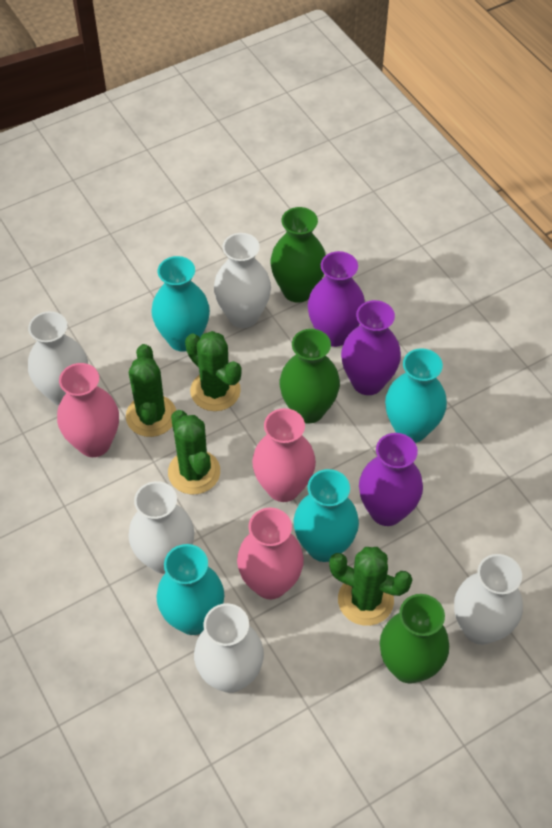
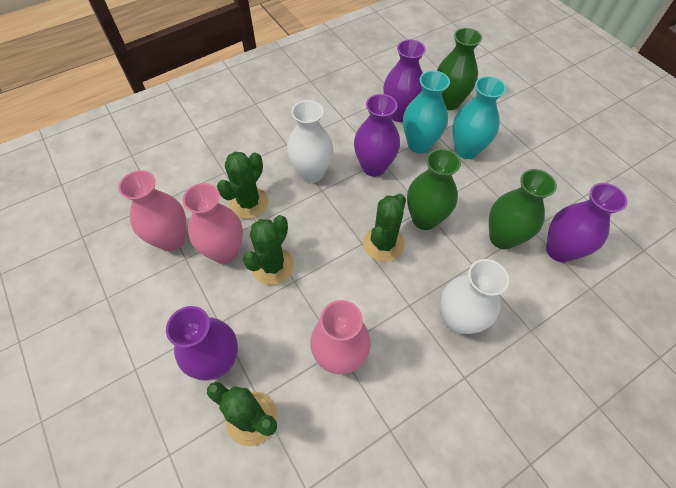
purple vase: 3 -> 4
turquoise vase: 4 -> 2
white vase: 5 -> 2

